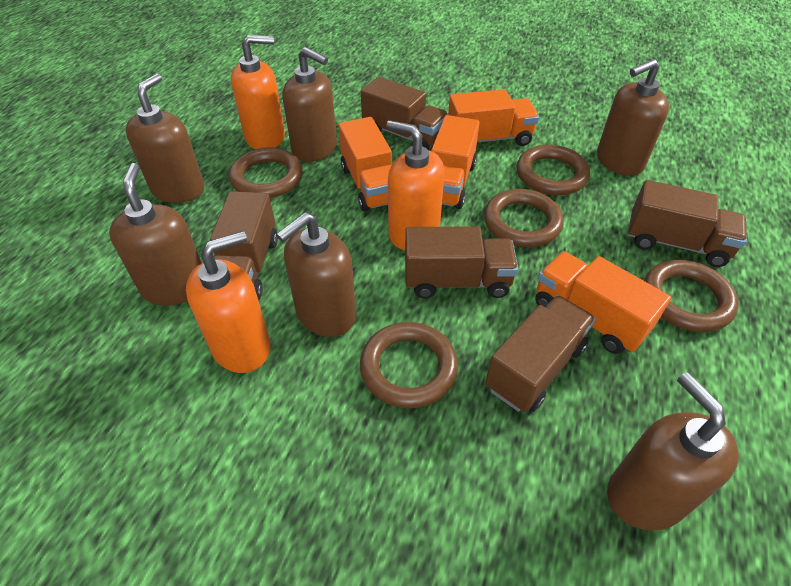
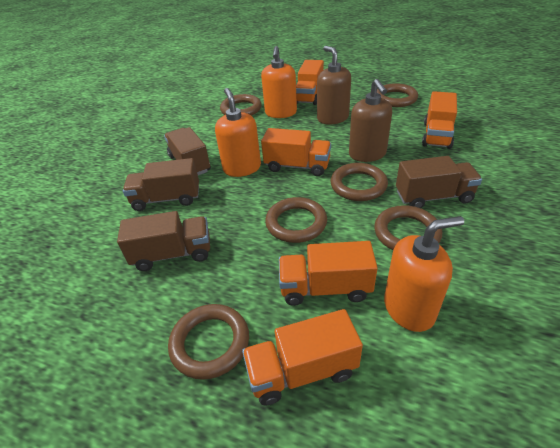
brown ring: 5 -> 6
brown soap dispenser: 6 -> 2
brown truck: 5 -> 4
orange truck: 4 -> 5

